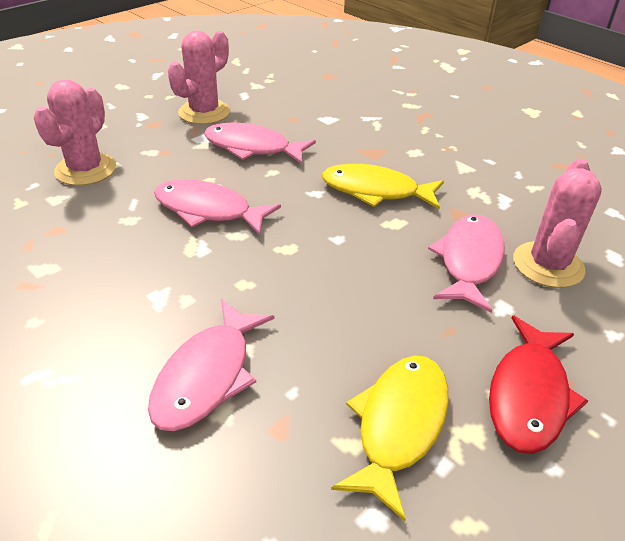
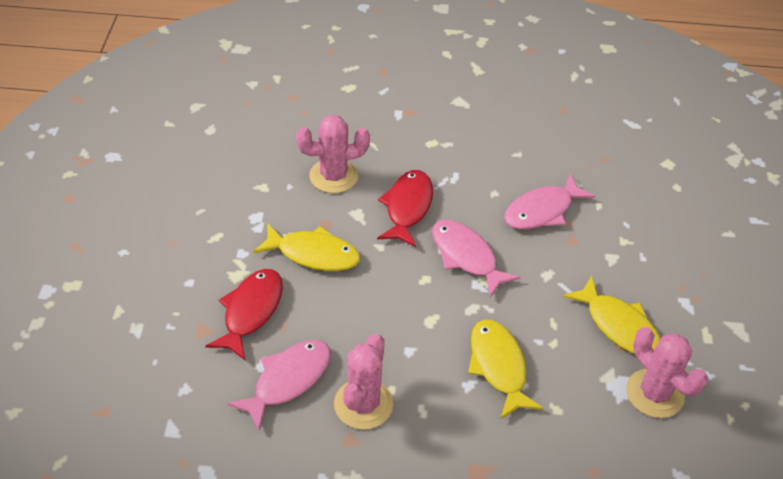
pink fish: 4 -> 3
red fish: 1 -> 2
yellow fish: 2 -> 3

